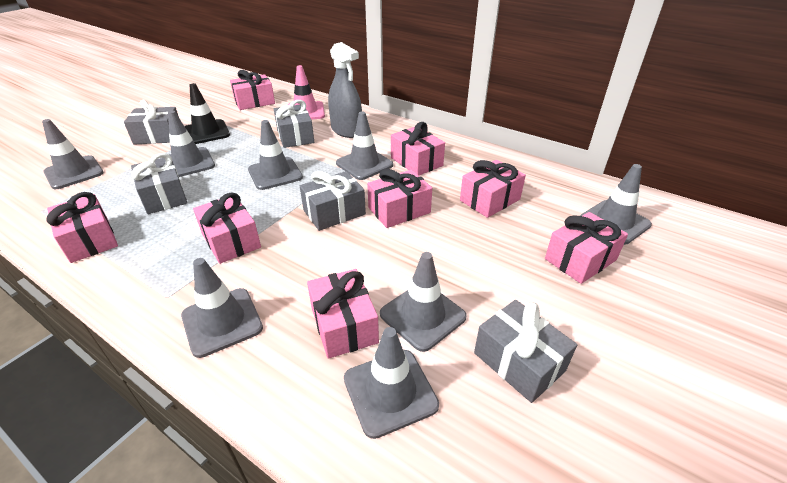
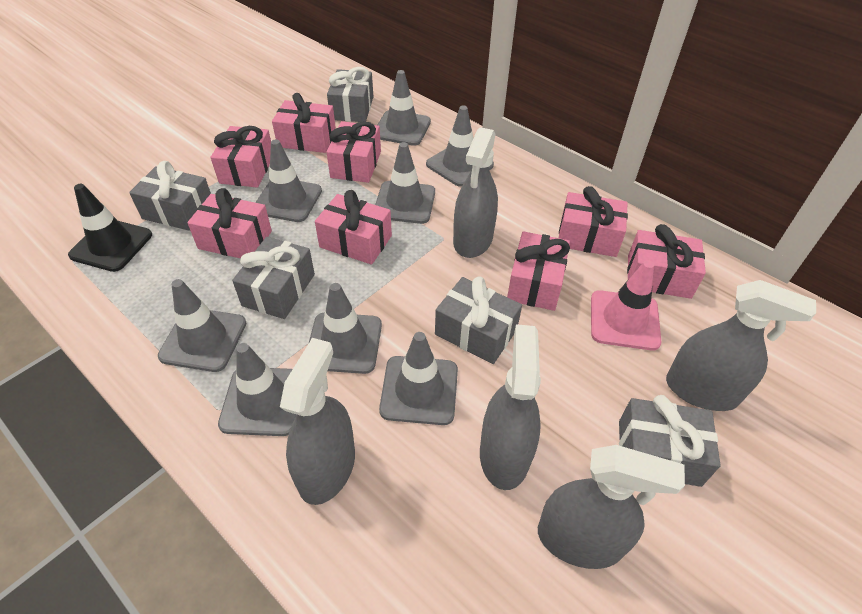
grey spray bottle: 1 -> 5

